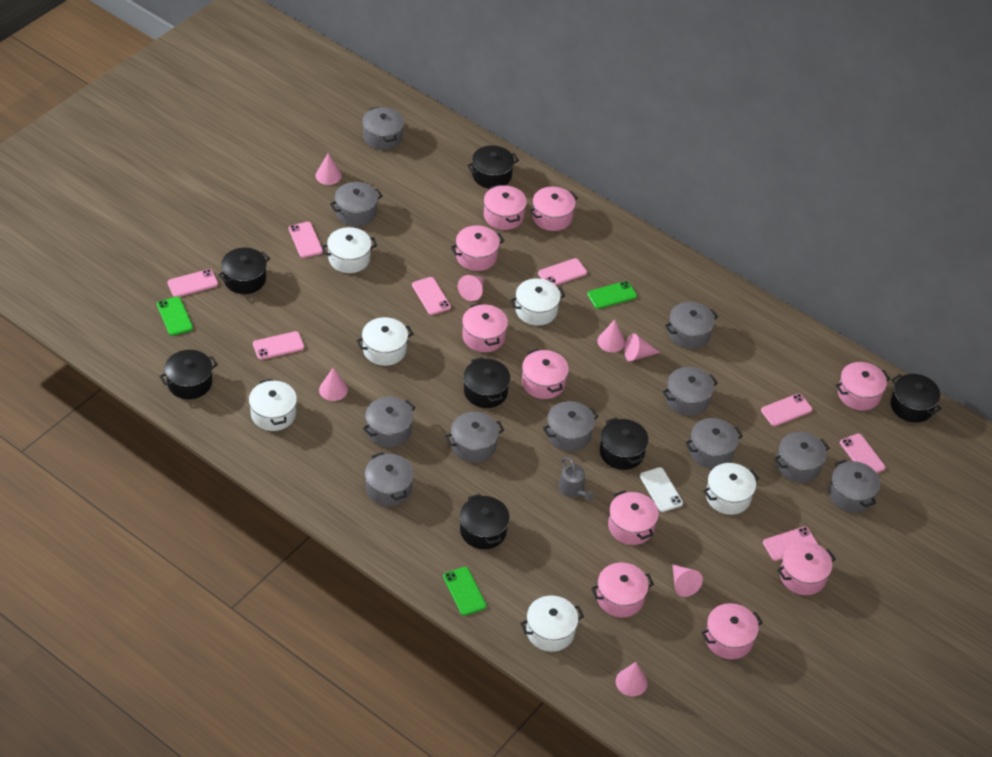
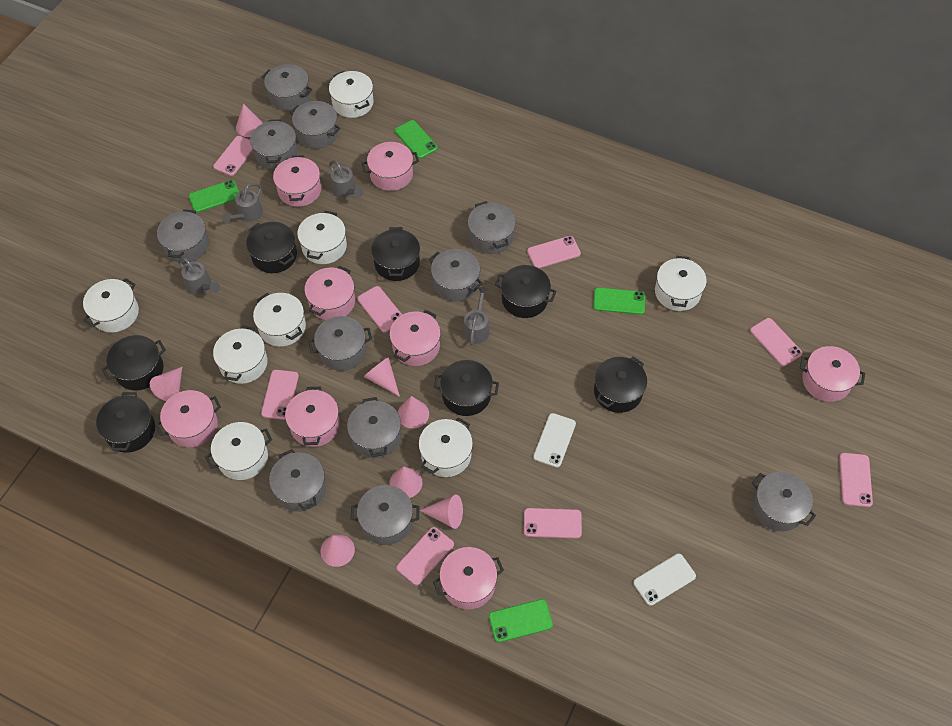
green phone: 3 -> 4
grey watering can: 1 -> 4
pink pot: 10 -> 8
white phone: 1 -> 2
white pot: 6 -> 8

